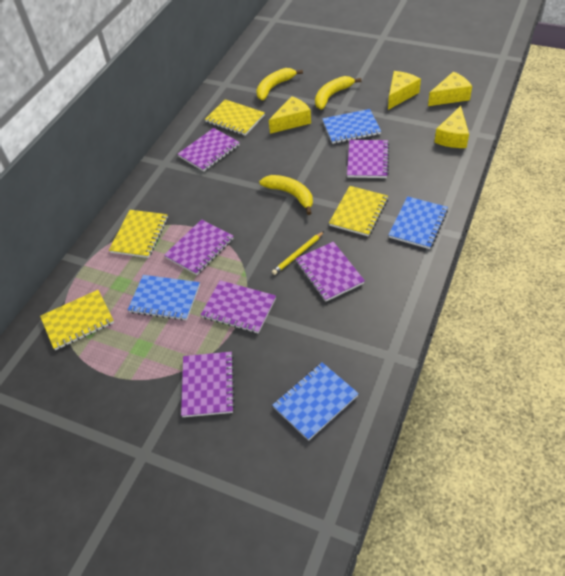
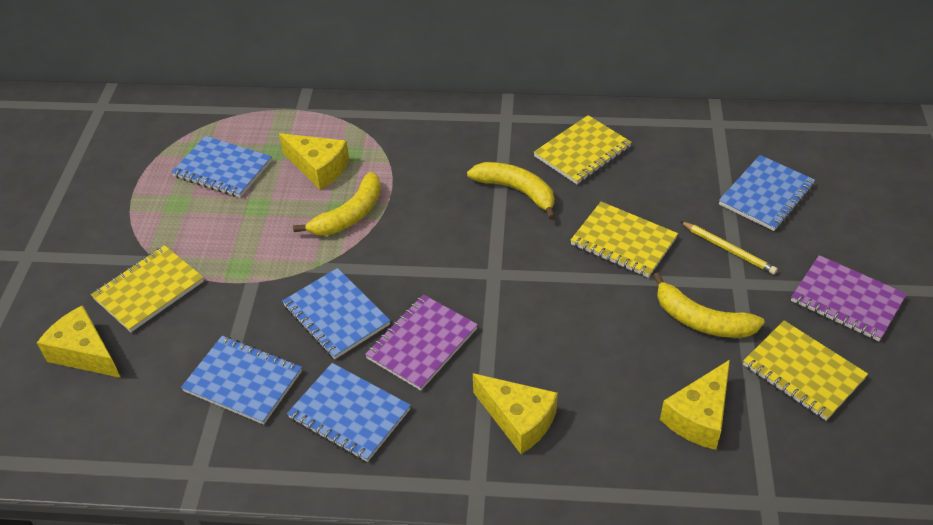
blue notebook: 4 -> 5
purple notebook: 6 -> 2

